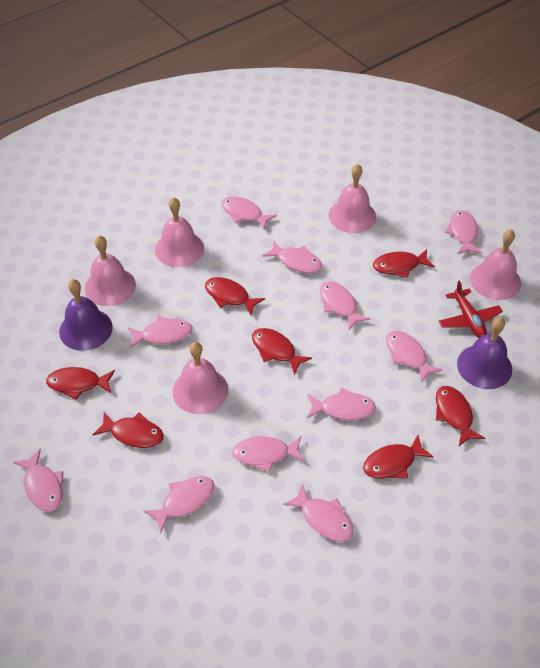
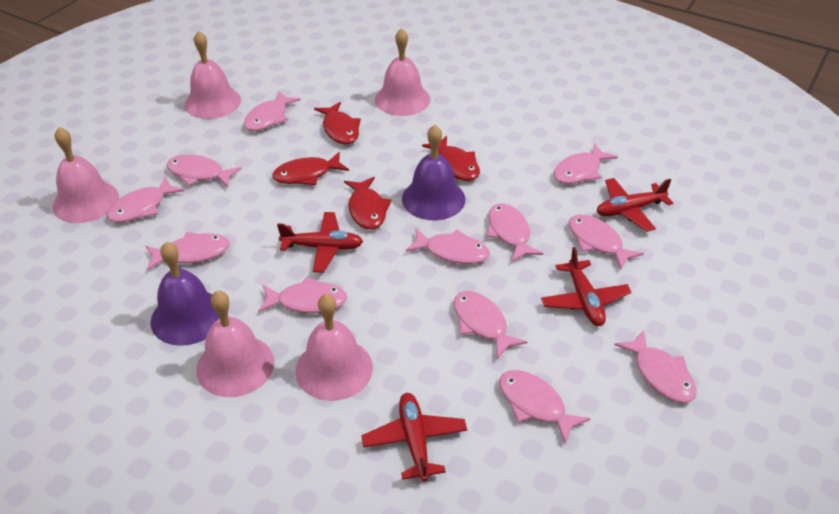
pink fish: 11 -> 12
red fish: 7 -> 4
red plane: 1 -> 4

